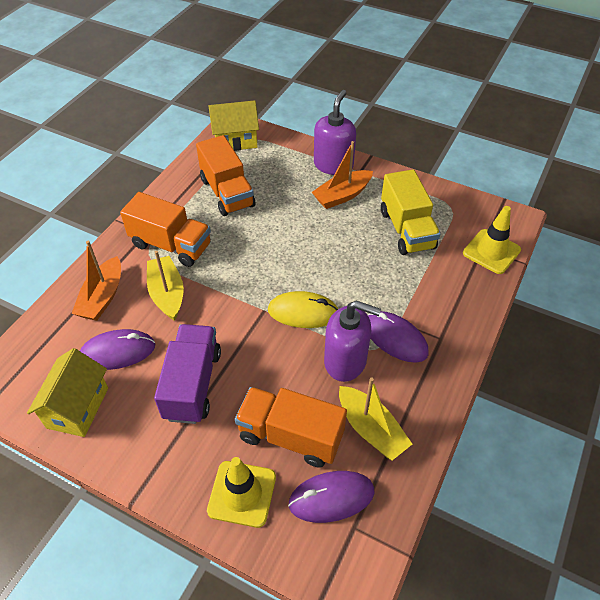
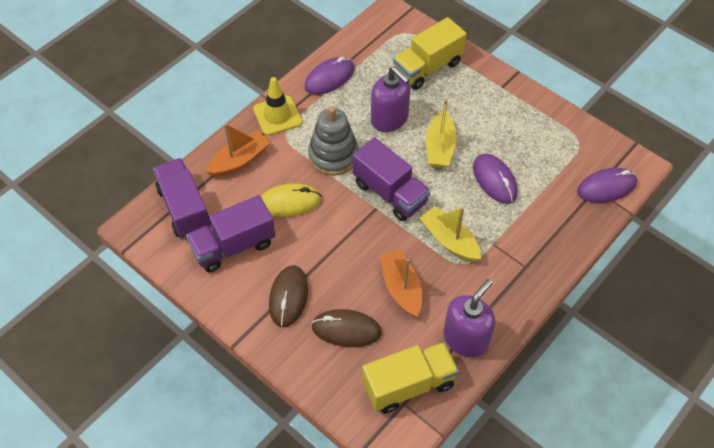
brown mouse: 0 -> 2
grey stacking toy: 0 -> 1
orange truck: 3 -> 0
purple truck: 1 -> 3
yellow house: 2 -> 0
yellow traffic cone: 2 -> 1
yellow truck: 1 -> 2

